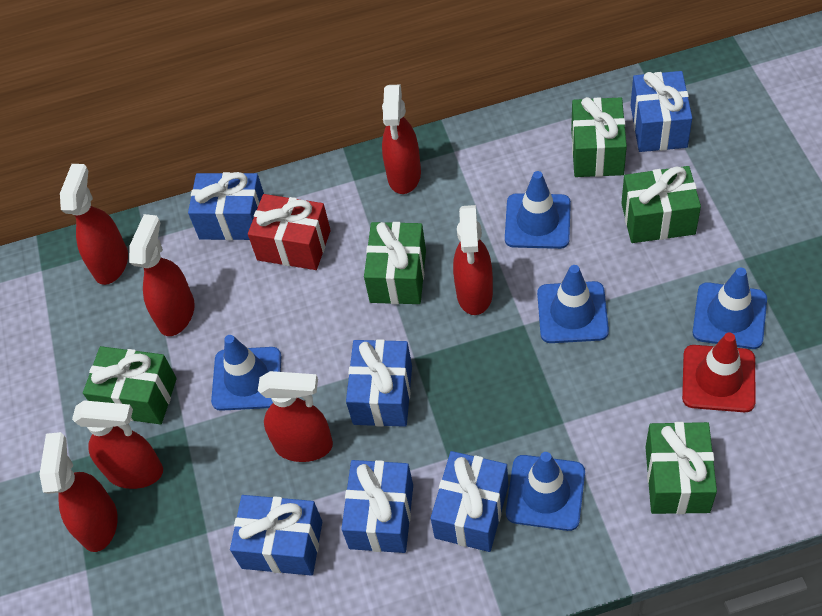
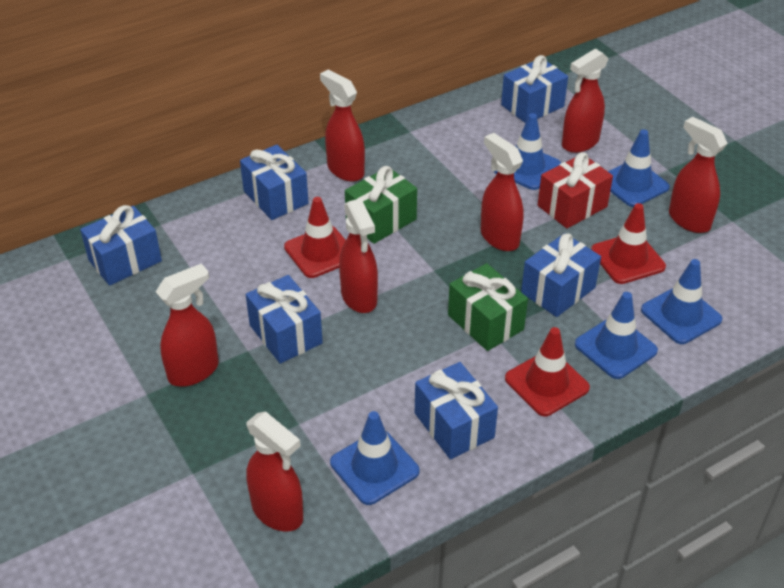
green gift: 5 -> 2
red traffic cone: 1 -> 3

